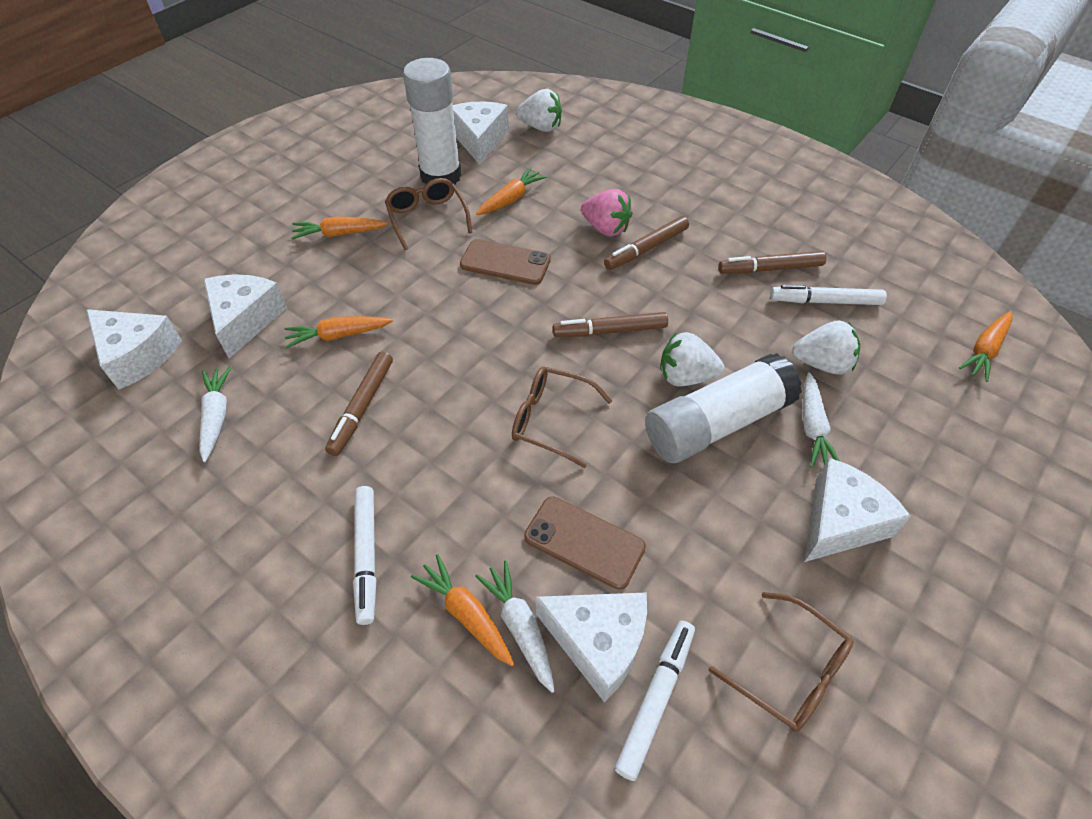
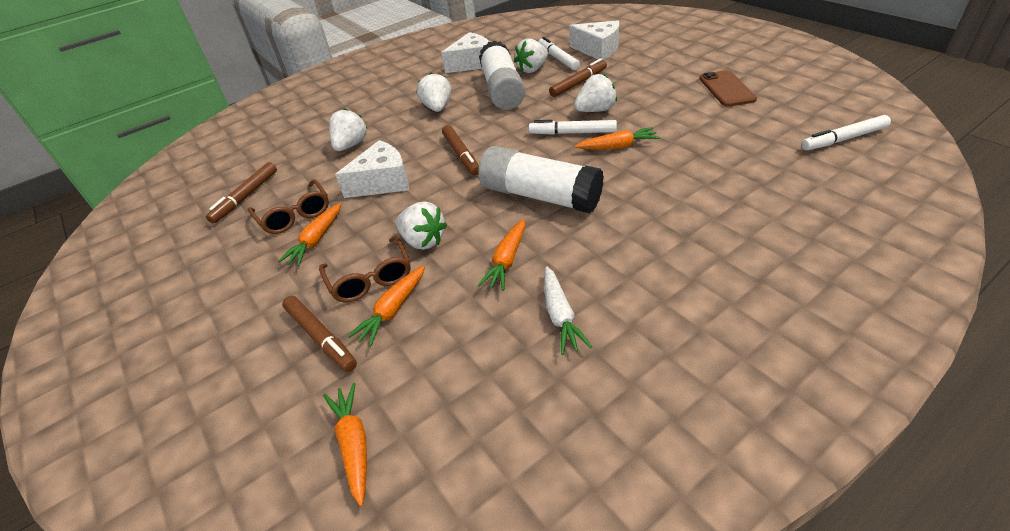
brown glasses: 3 -> 2
brown phone: 2 -> 1
pink strawberry: 1 -> 0
white carrot: 3 -> 1
white cheese: 5 -> 3
white strawberry: 3 -> 5

